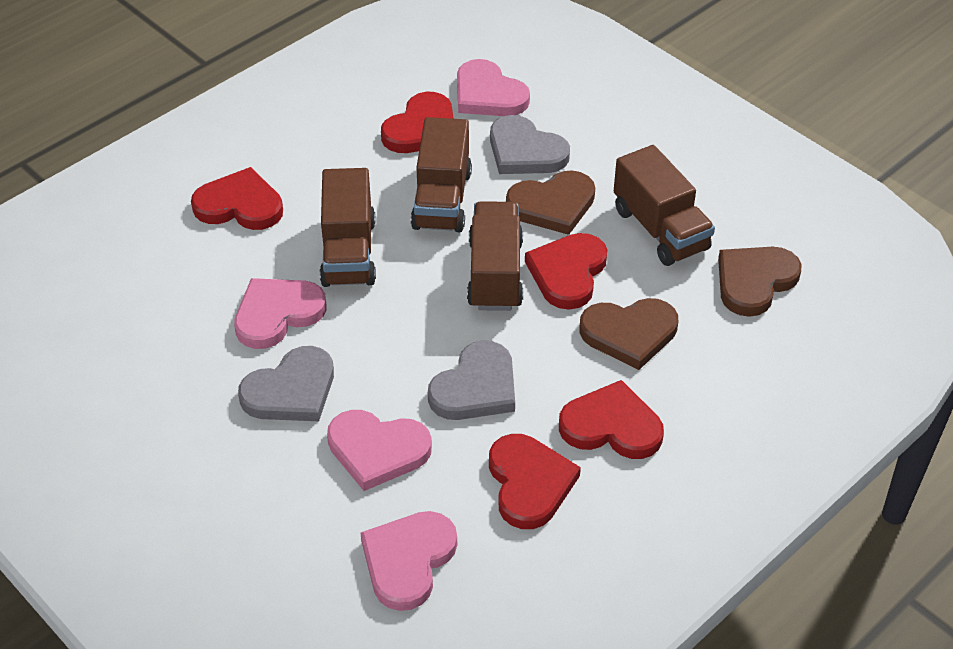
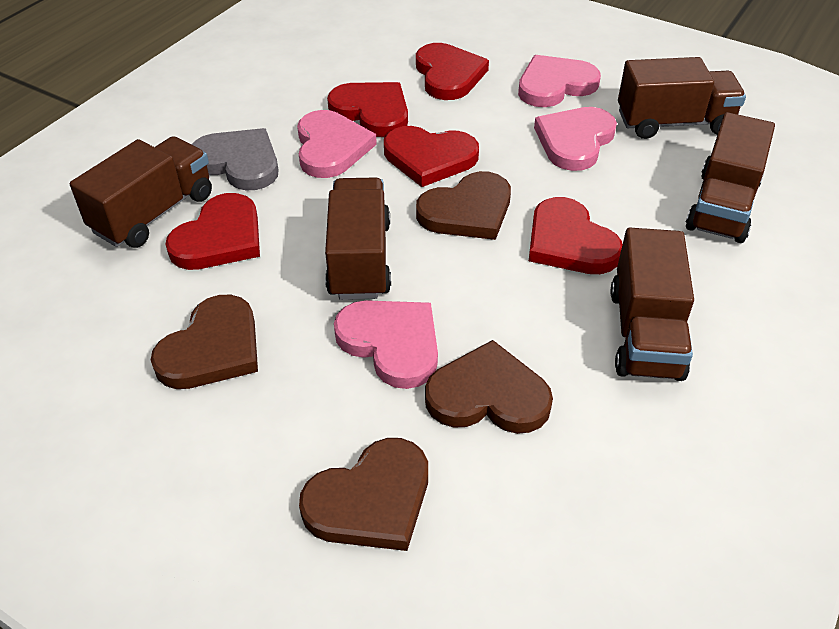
brown heart: 3 -> 4
brown truck: 4 -> 5
grey heart: 3 -> 1

